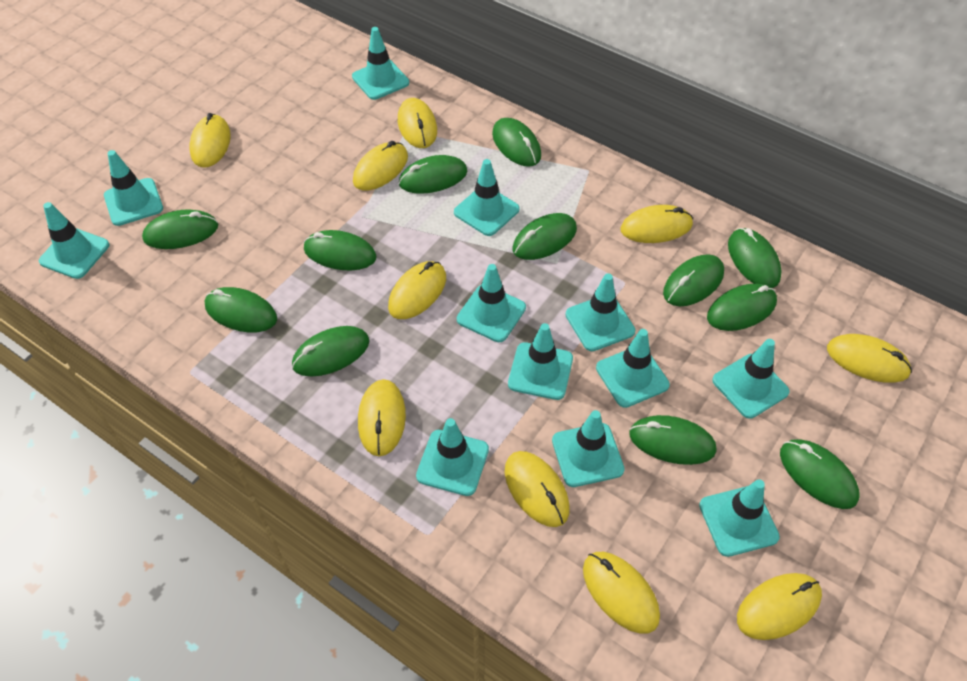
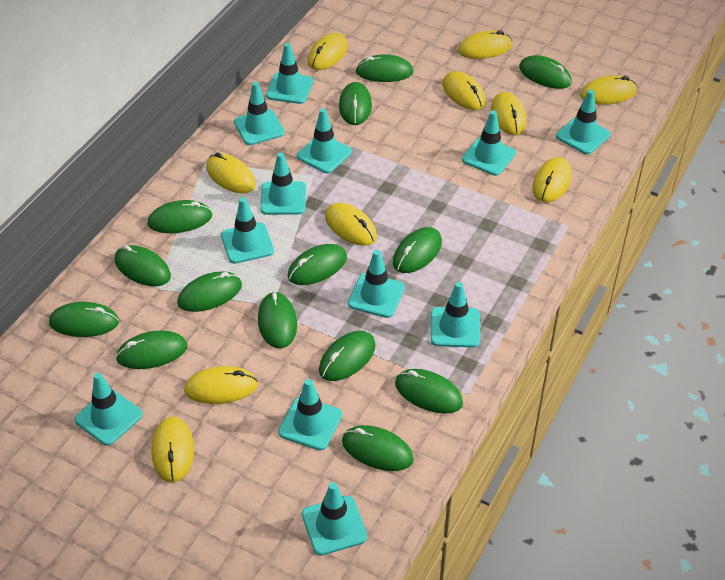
green mouse: 12 -> 14

